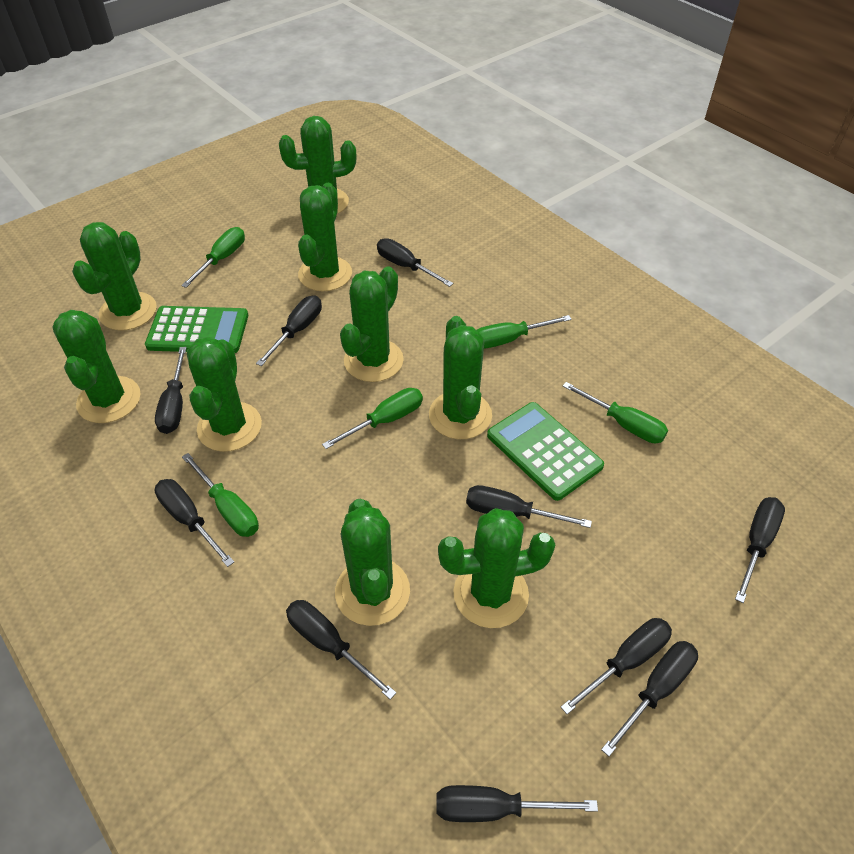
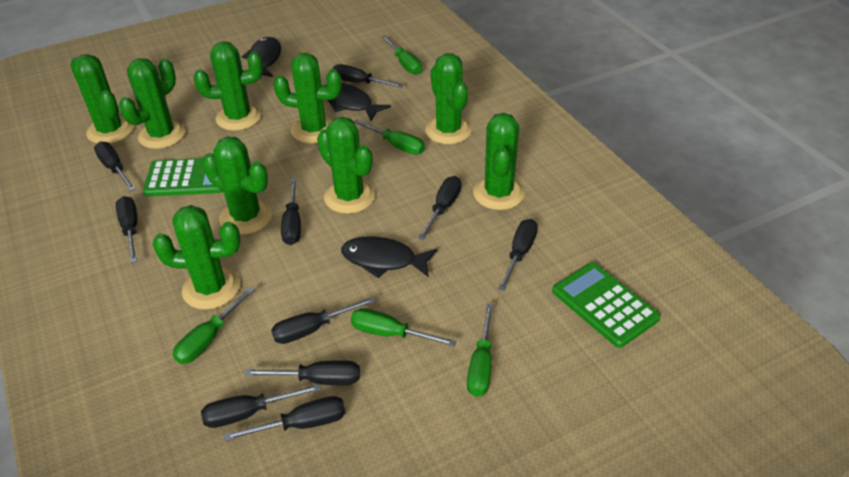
black fish: 0 -> 3

